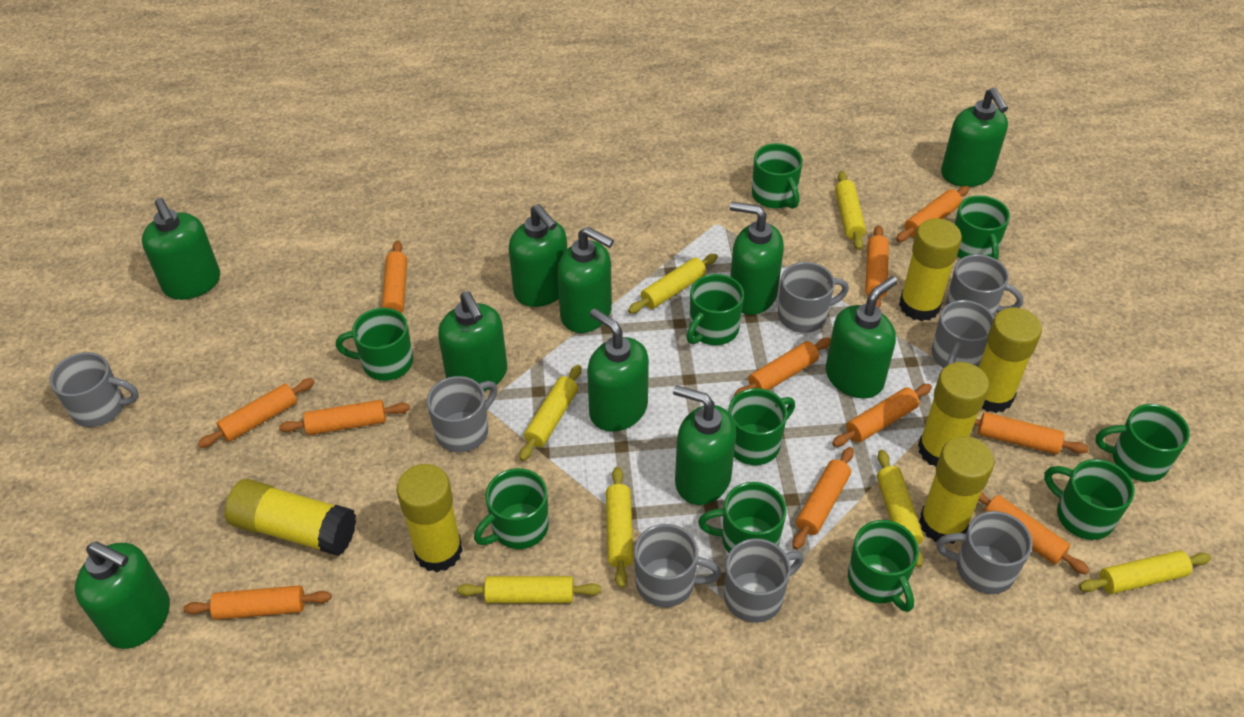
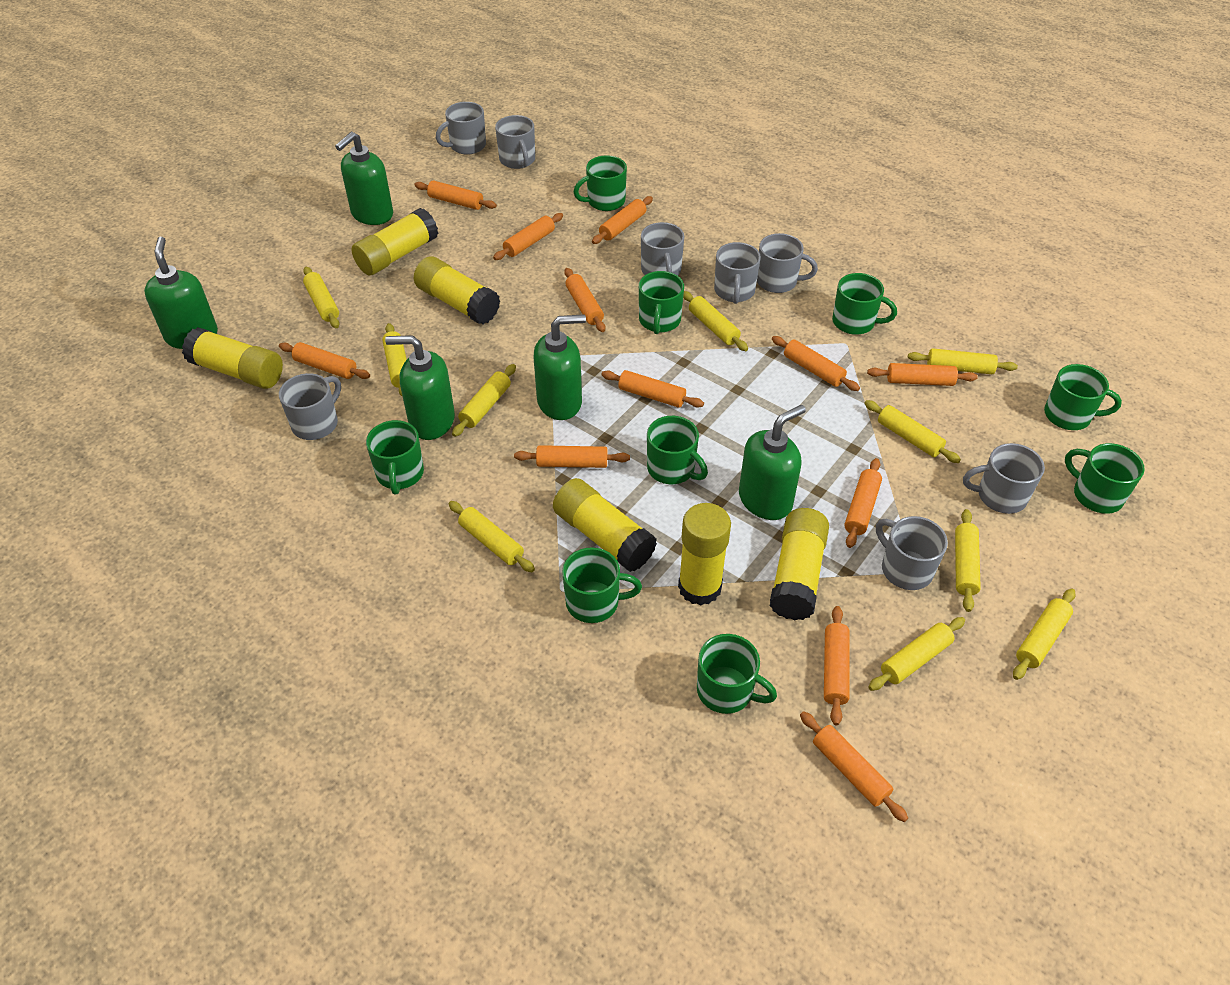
green mug: 10 -> 9
green soap dispenser: 10 -> 5
orange rolling pin: 11 -> 12
yellow rolling pin: 7 -> 10

